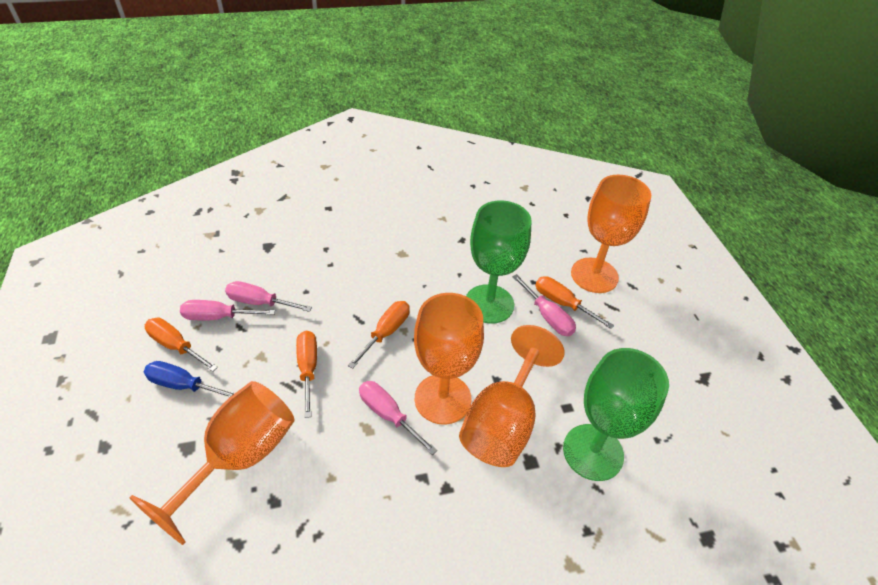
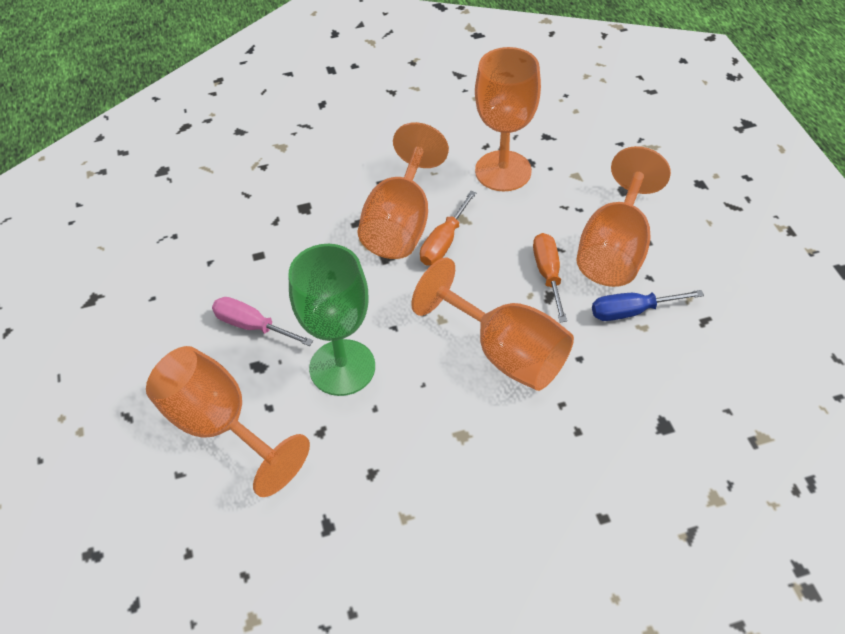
green goblet: 2 -> 1
orange goblet: 4 -> 5
orange screwdriver: 4 -> 2
pink screwdriver: 4 -> 1

